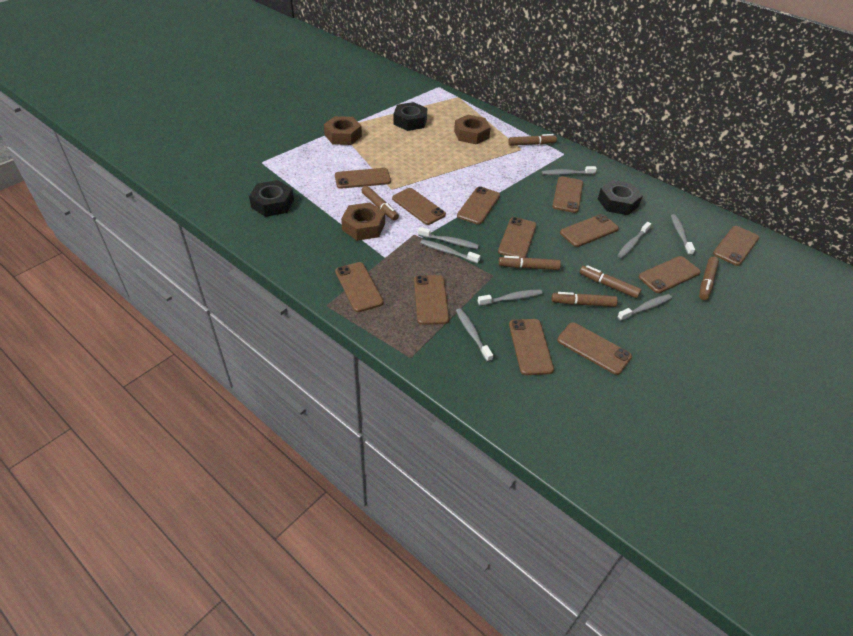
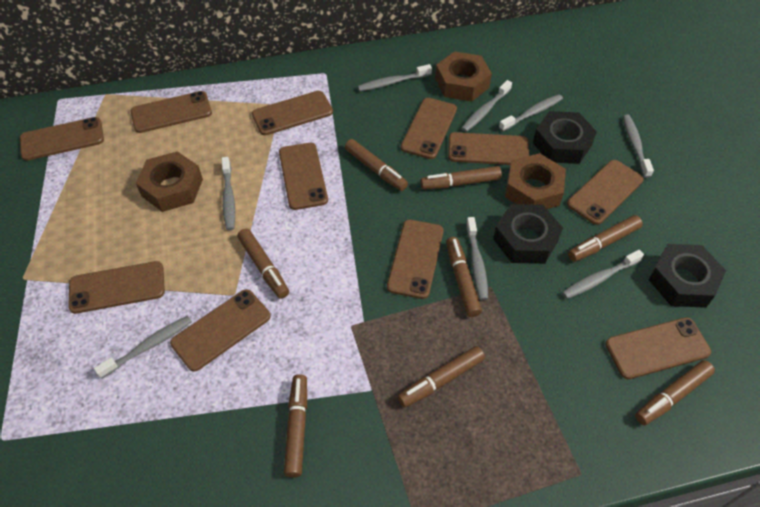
brown marker: 6 -> 8
brown phone: 12 -> 11

